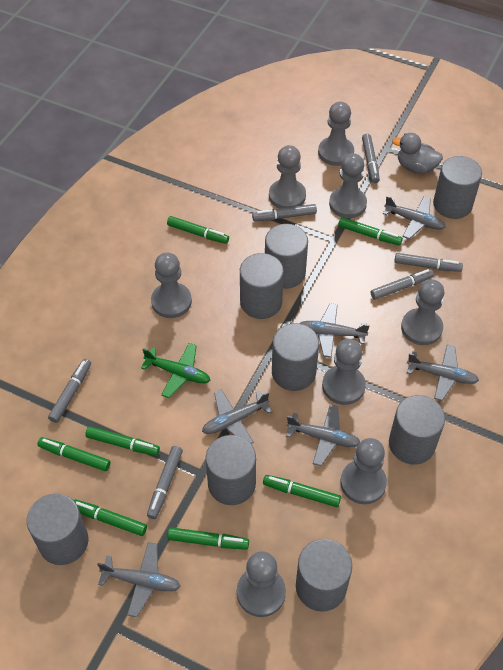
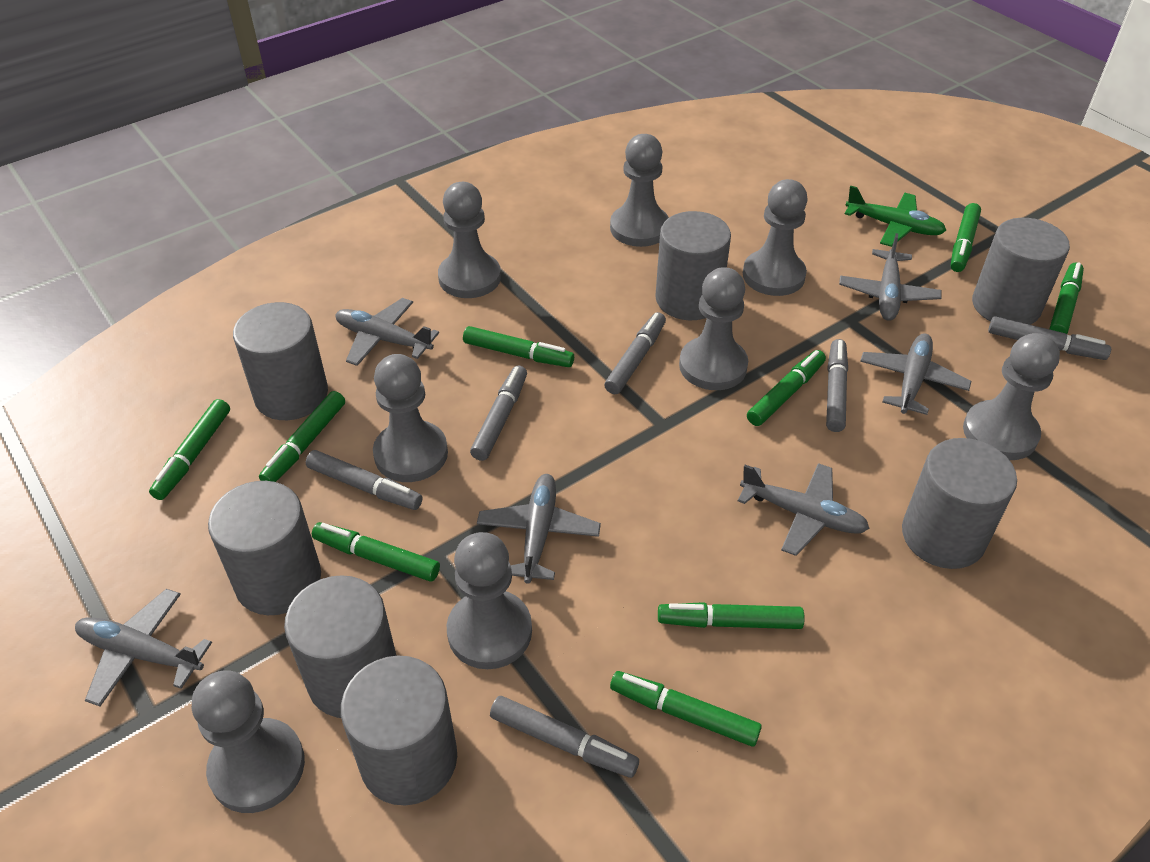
green marker: 7 -> 9
grey cylinder: 8 -> 7
grey duck: 1 -> 0

